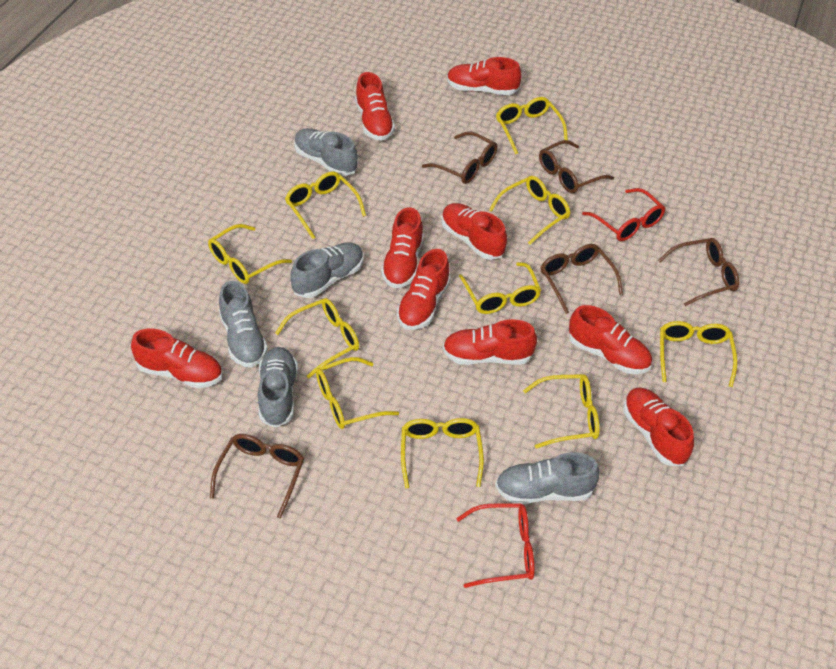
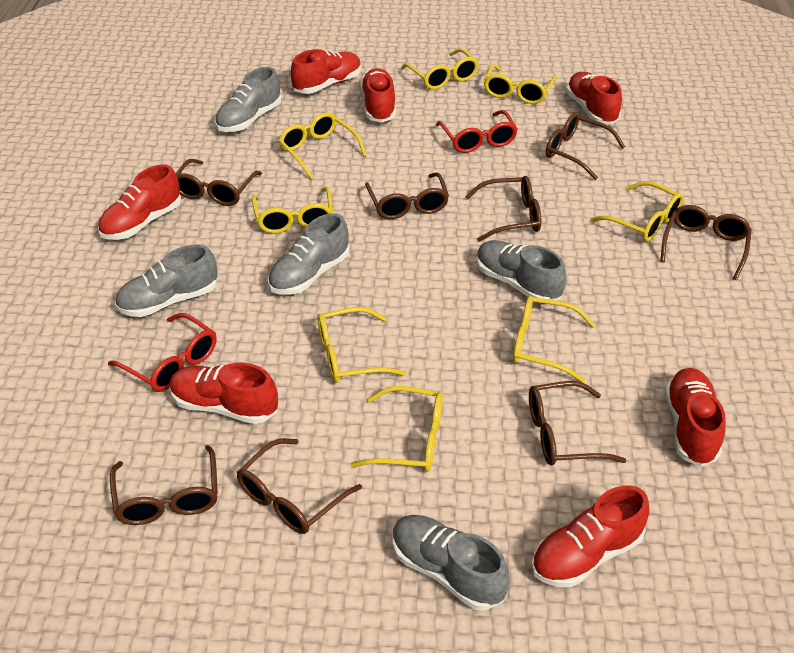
brown glasses: 5 -> 8
red shoe: 9 -> 7
yellow glasses: 10 -> 8

